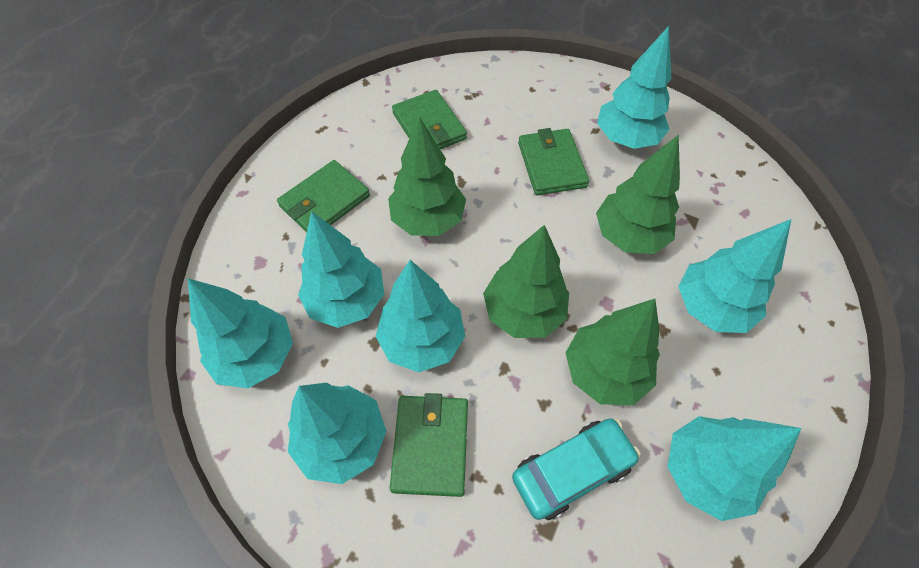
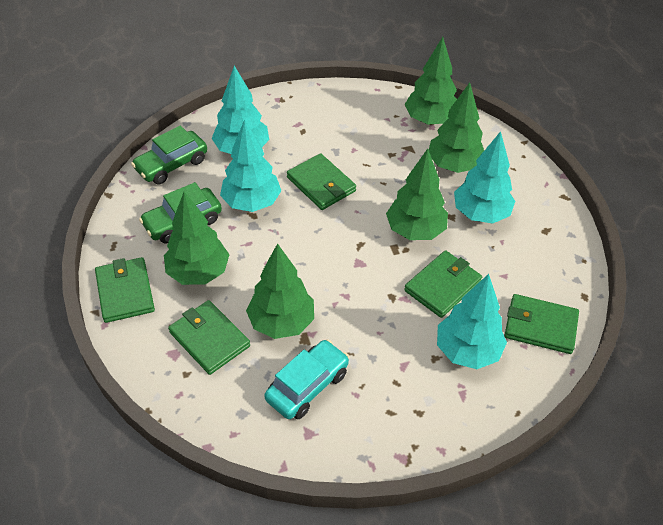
green car: 0 -> 2
green tree: 4 -> 5
green wallet: 4 -> 5
turquoise tree: 7 -> 4

